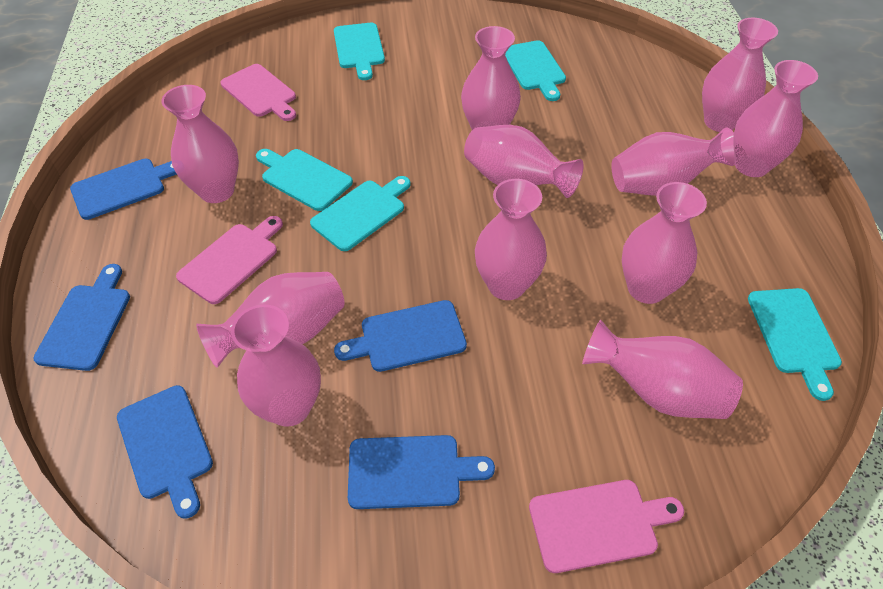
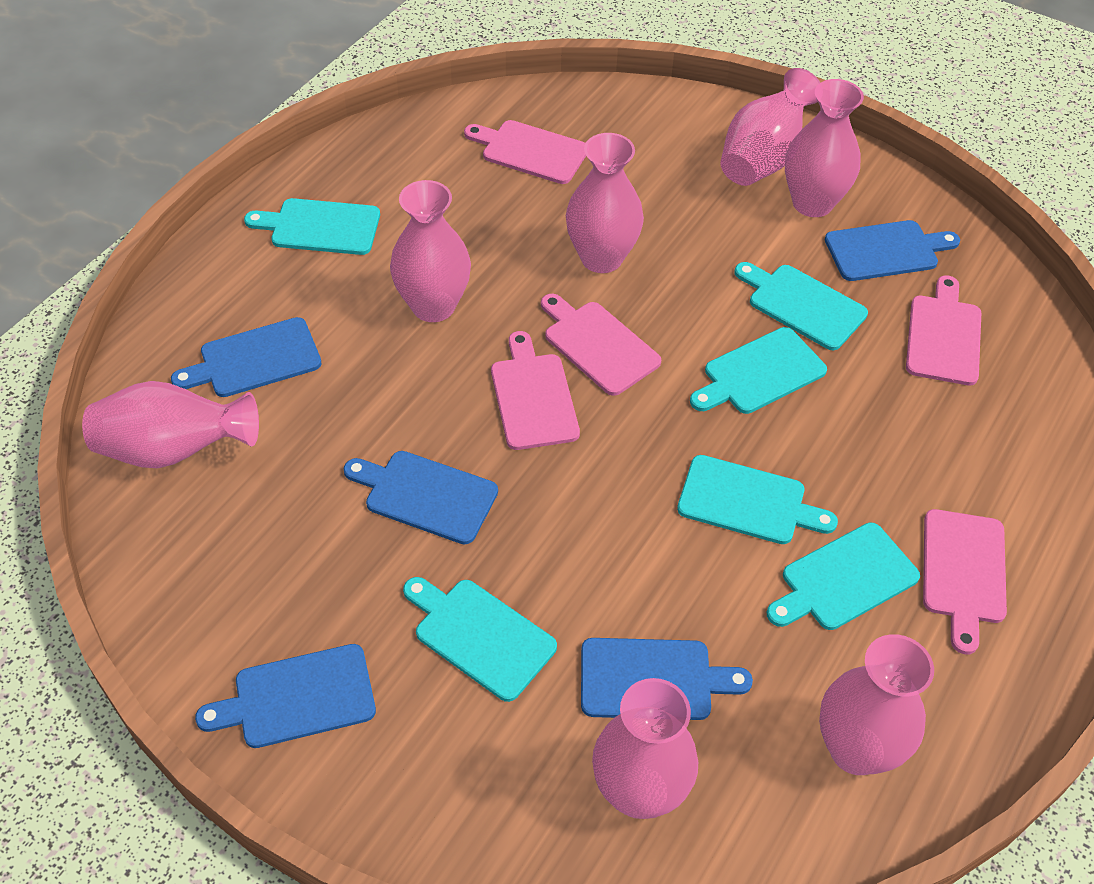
pink cutting board: 3 -> 5
pink vase: 11 -> 7
turquoise cutting board: 5 -> 6

